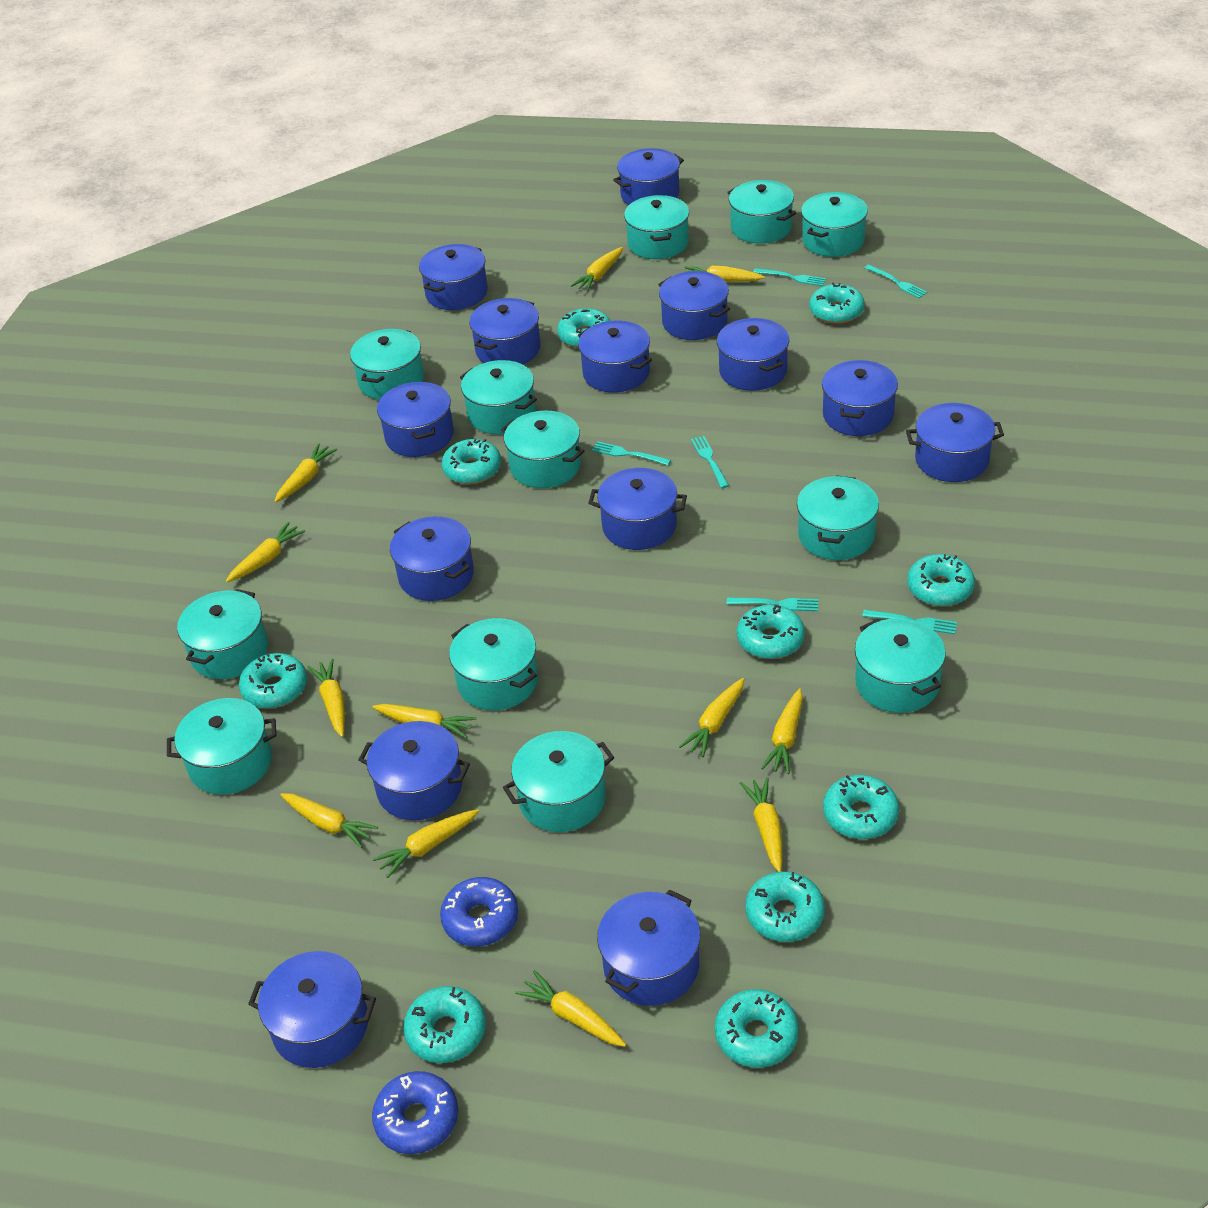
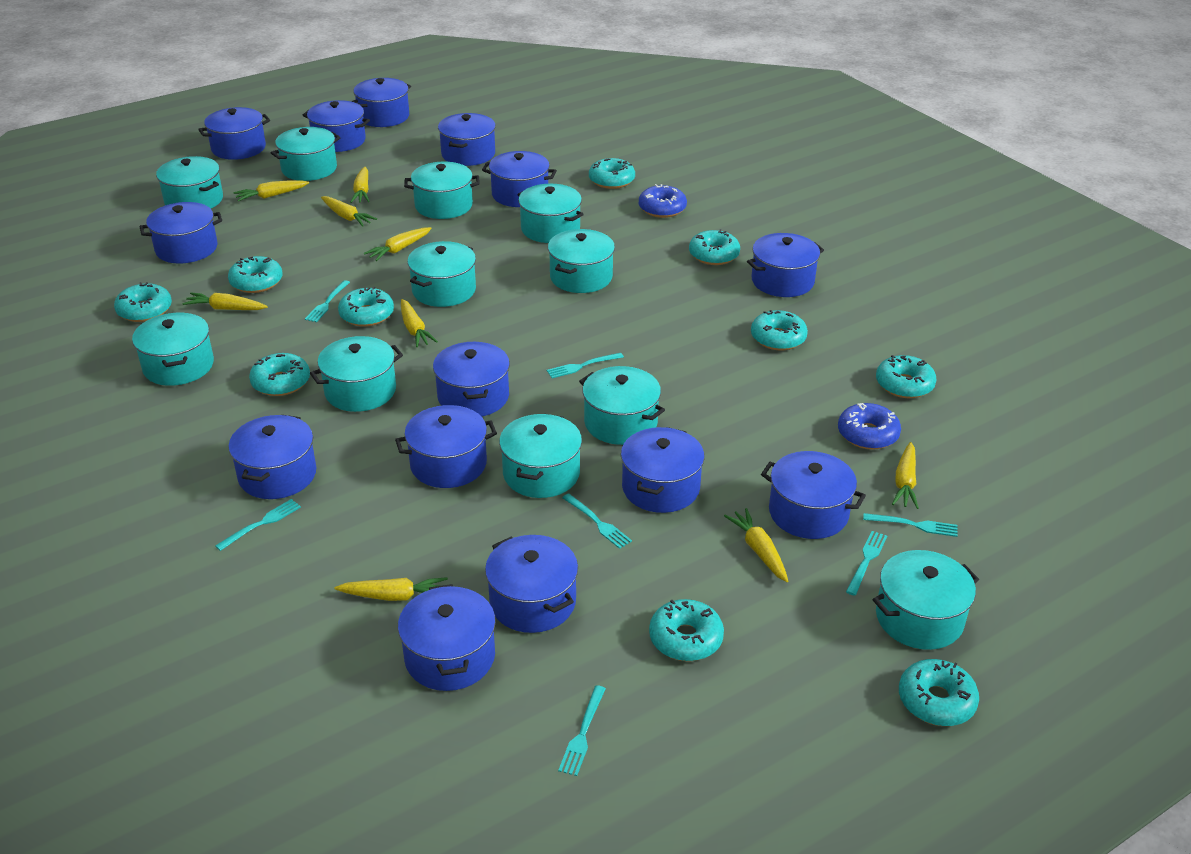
turquoise fork: 6 -> 7
turquoise pot: 12 -> 11
yellow carrot: 12 -> 9

